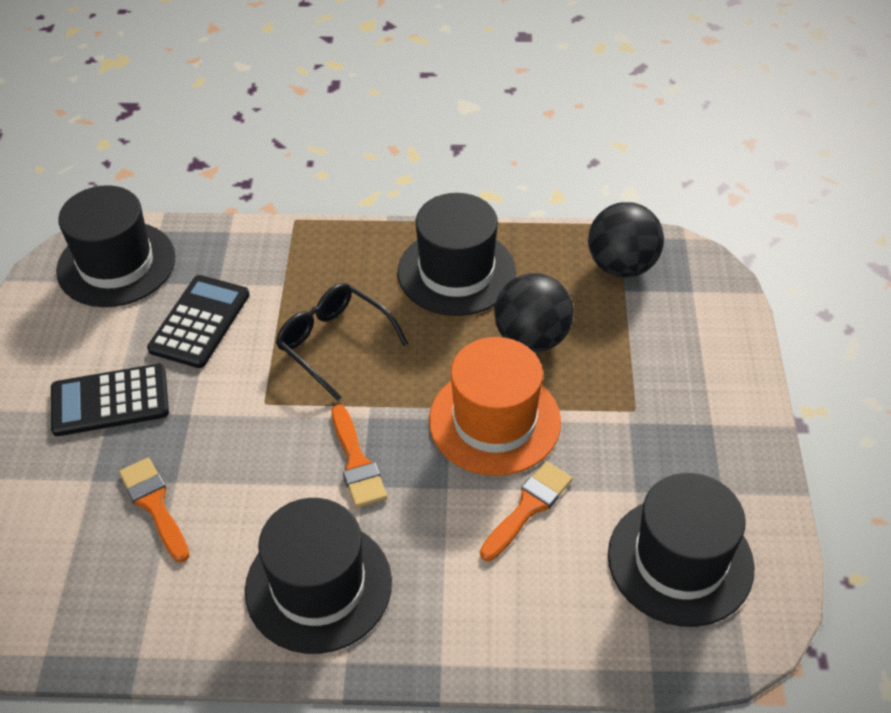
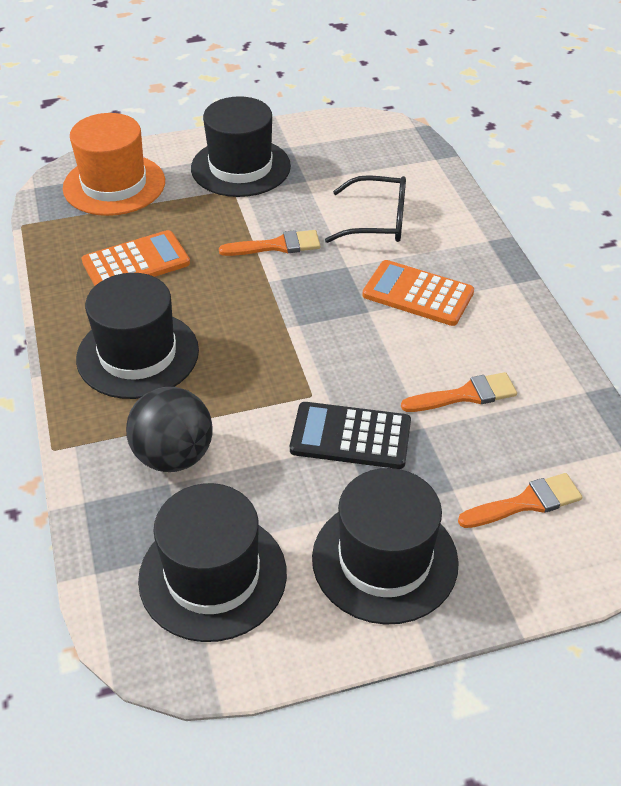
black ball: 2 -> 1
black calculator: 2 -> 1
orange calculator: 0 -> 2

